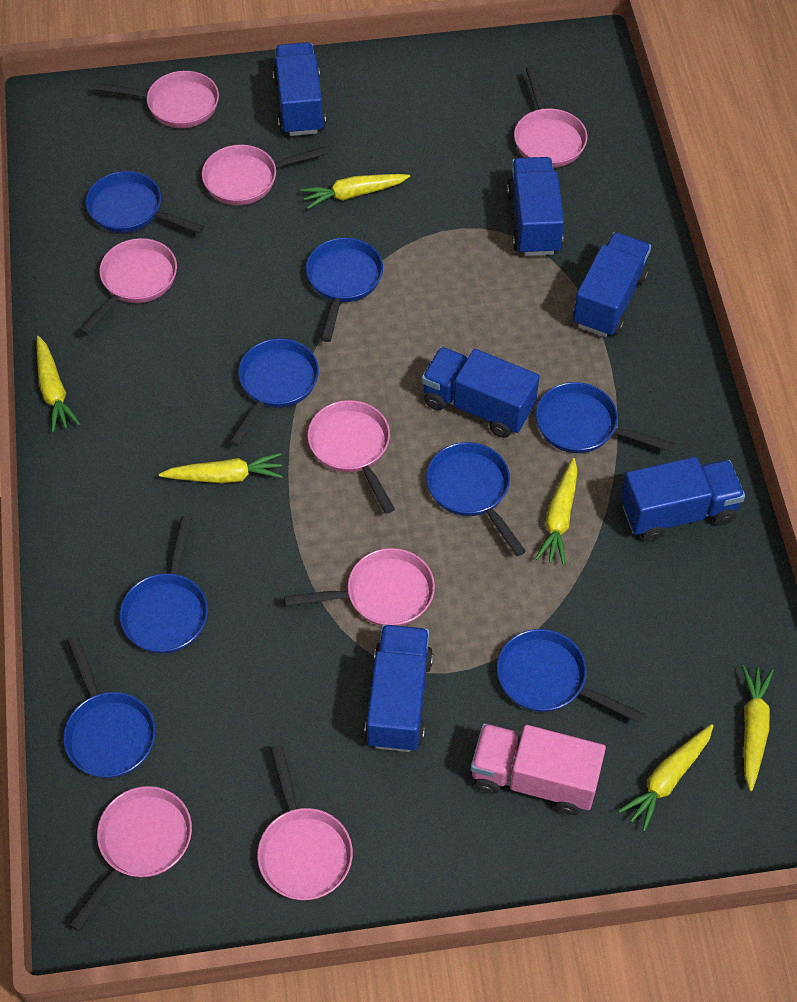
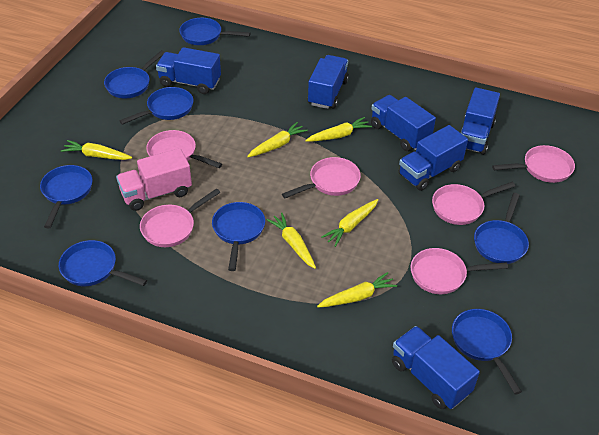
pink pan: 8 -> 6

